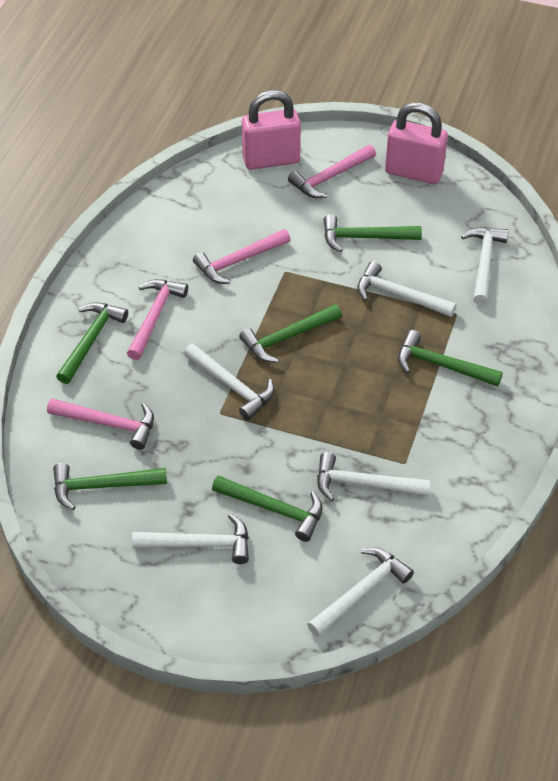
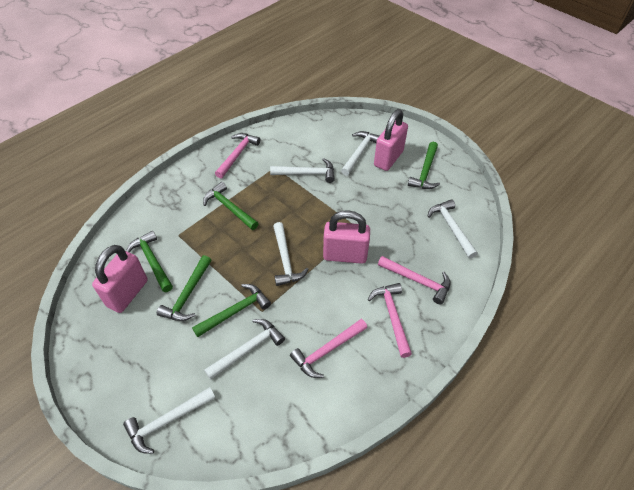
green hammer: 6 -> 5
pink padlock: 2 -> 3

